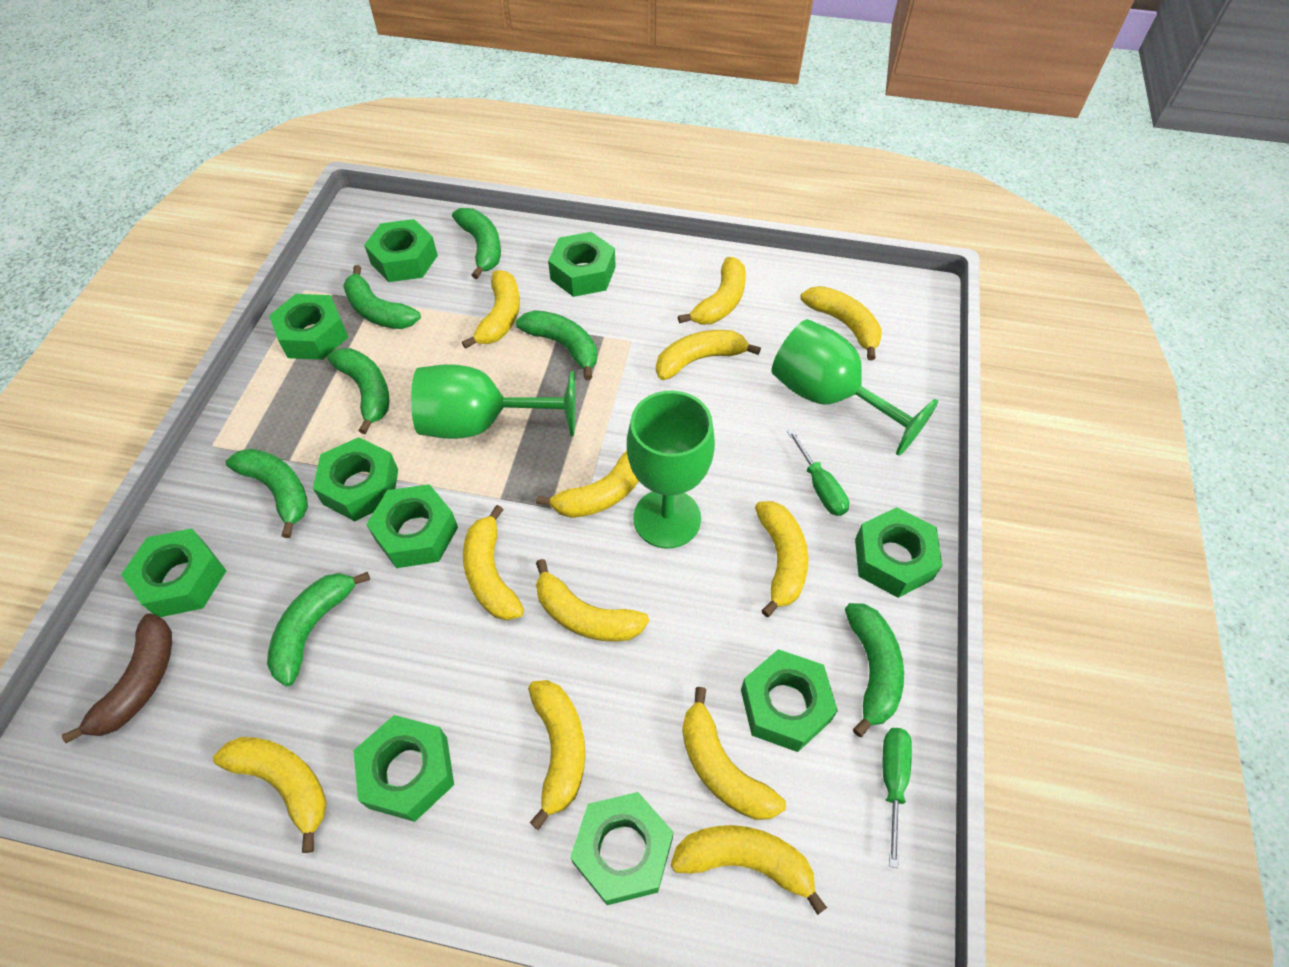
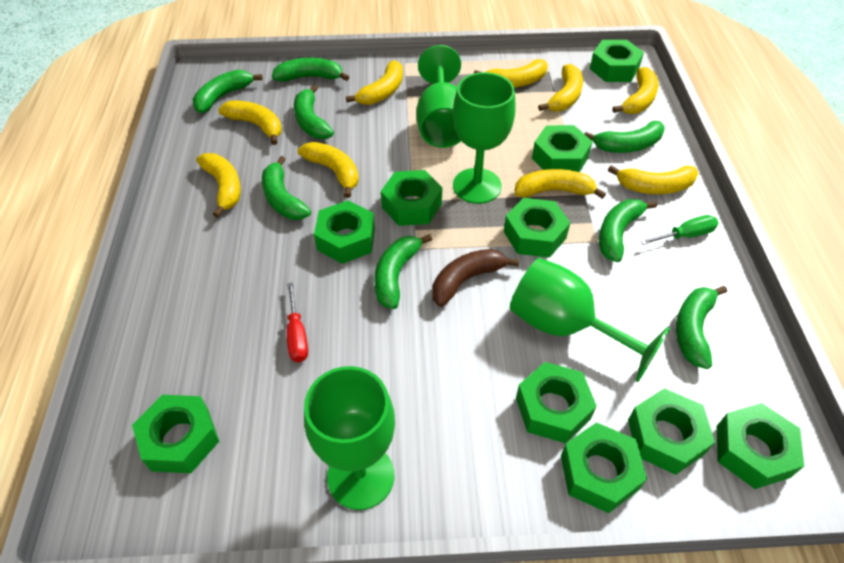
green banana: 7 -> 8
green goblet: 3 -> 4
green screwdriver: 2 -> 1
red screwdriver: 0 -> 1
yellow banana: 12 -> 9

